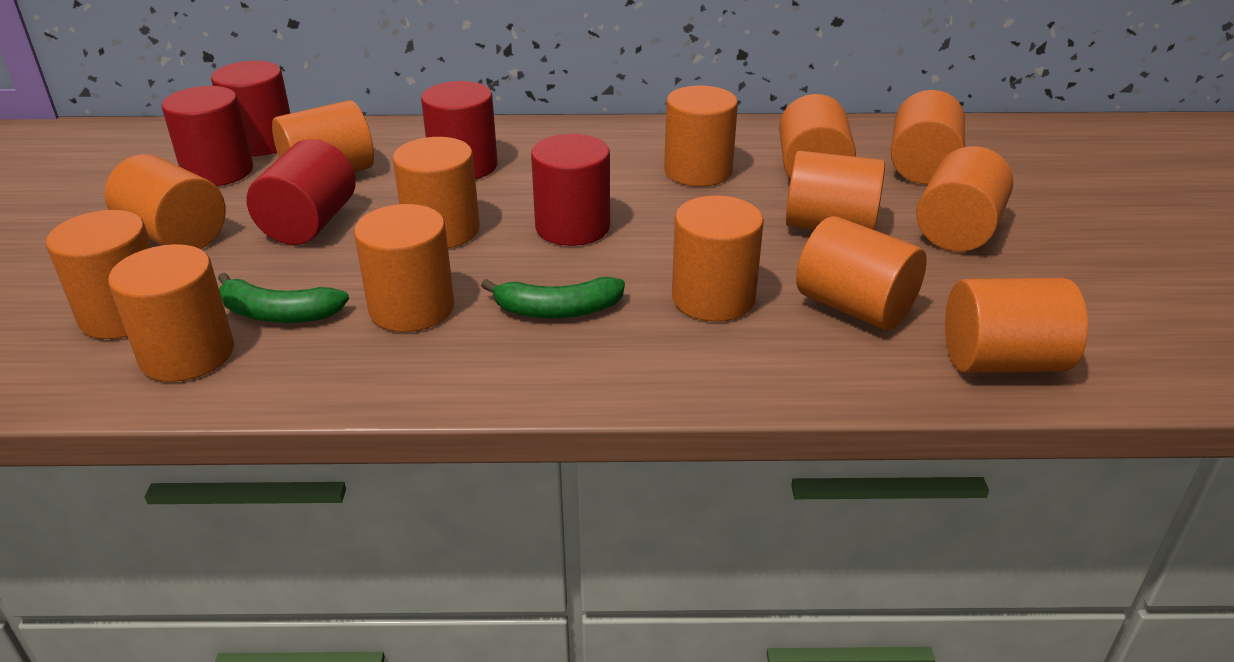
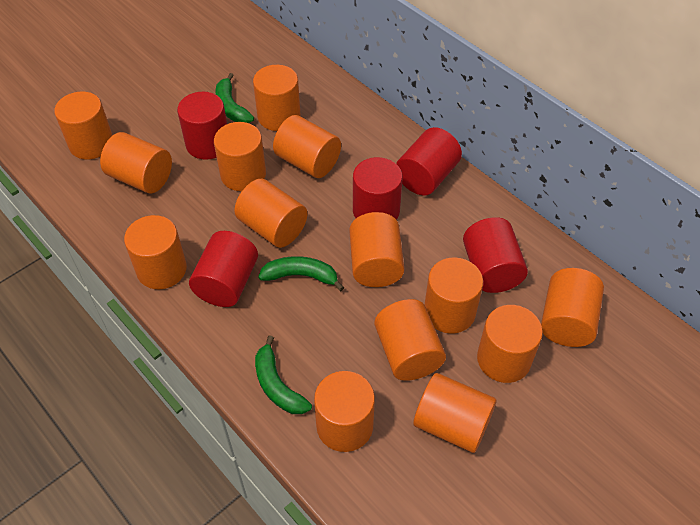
green banana: 2 -> 3

